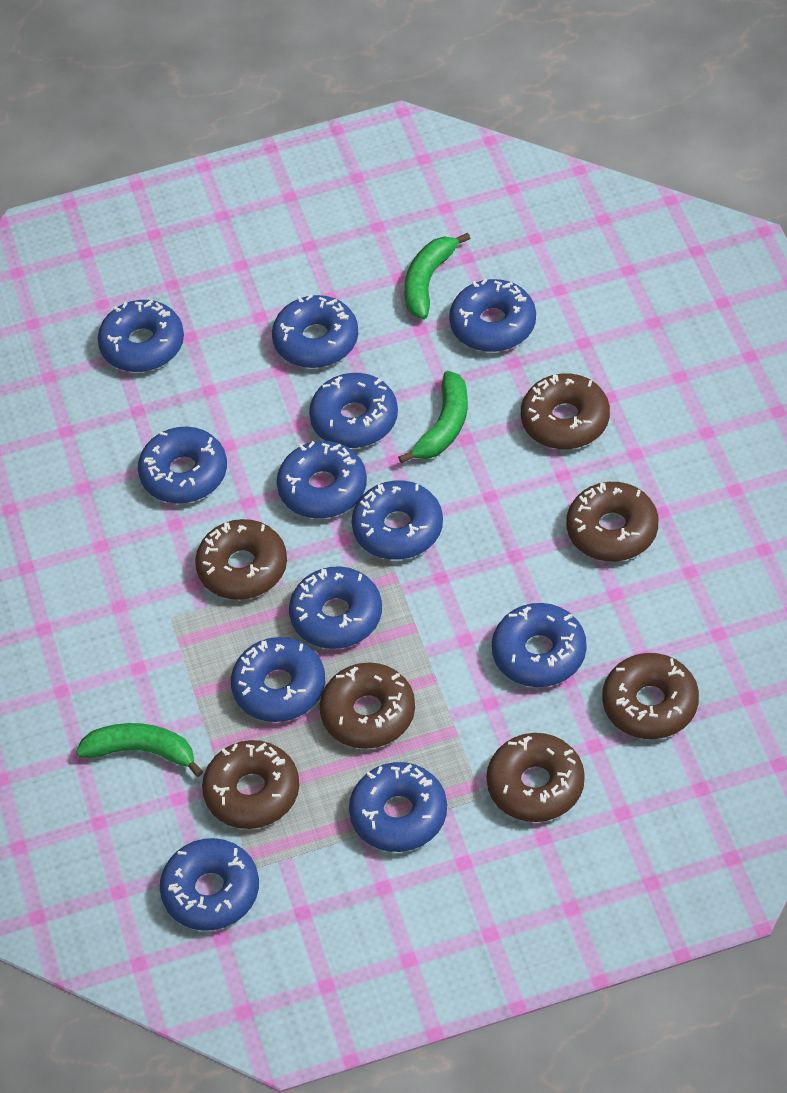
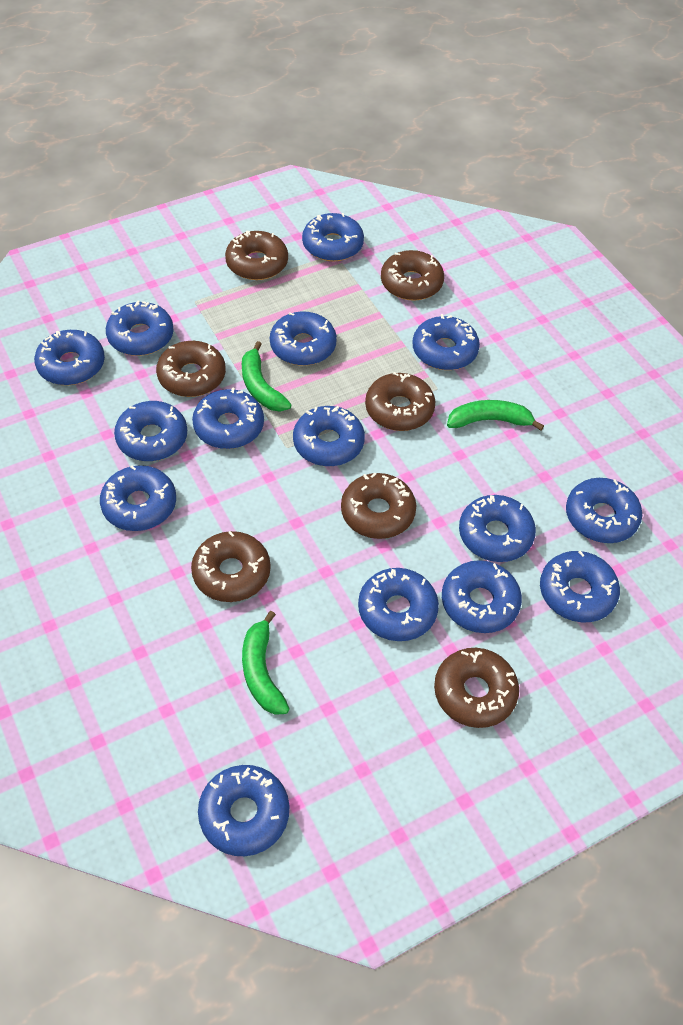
blue donut: 12 -> 15

